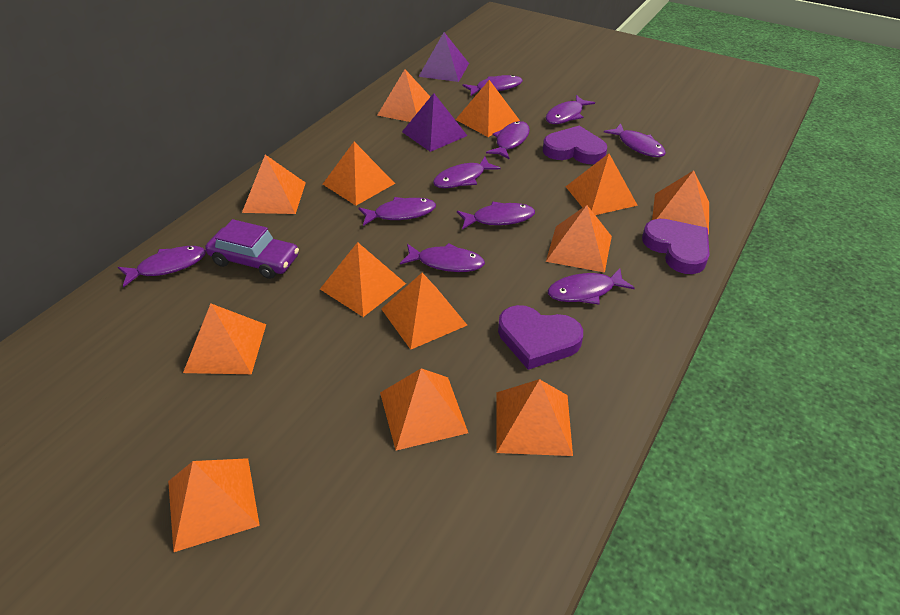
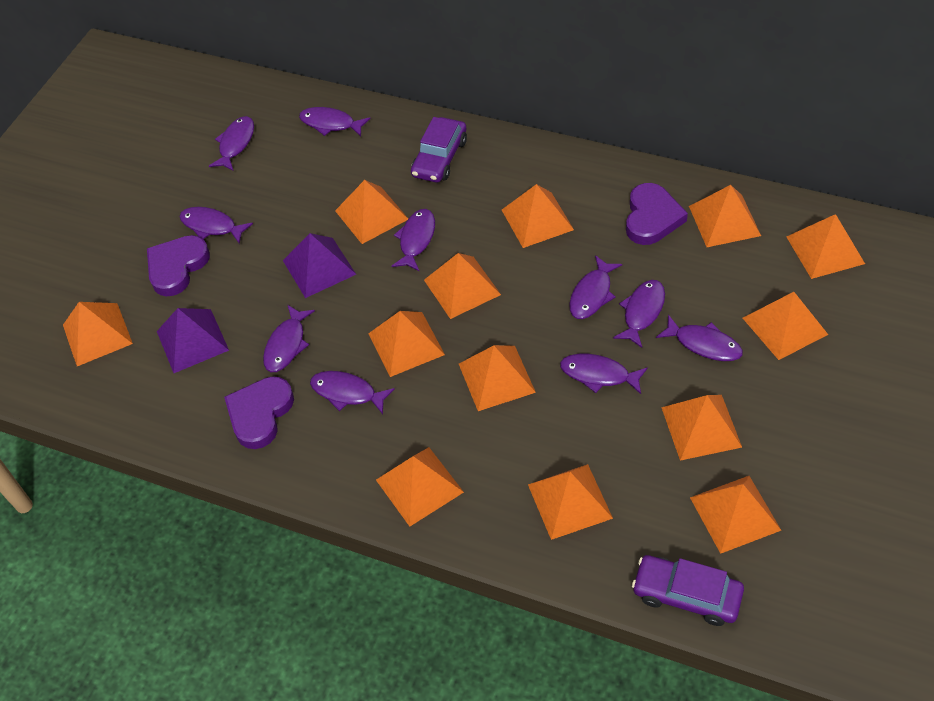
purple car: 1 -> 2

